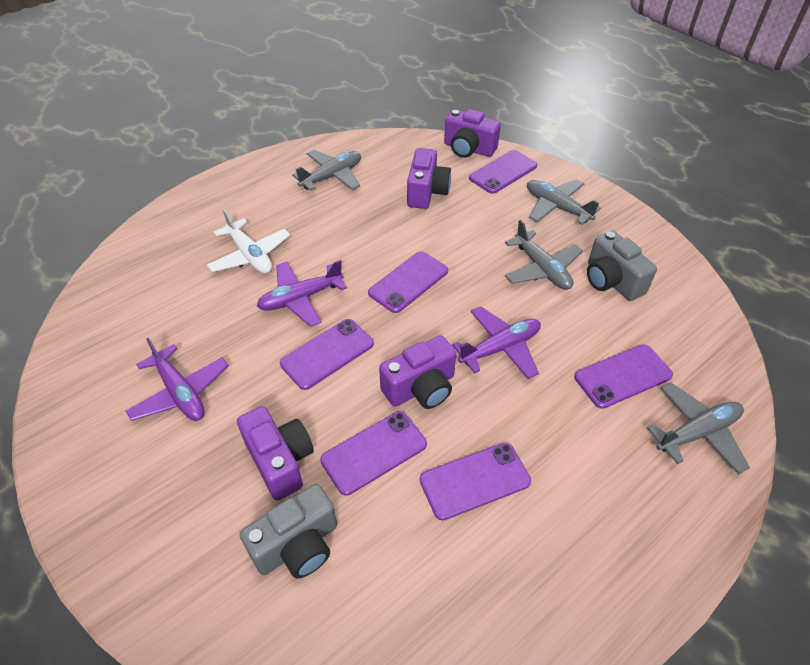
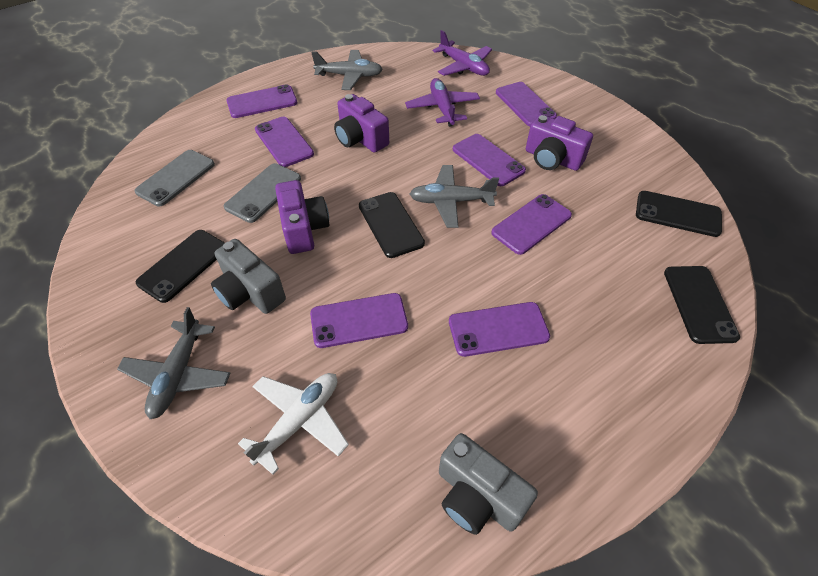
black phone: 0 -> 4
grey phone: 0 -> 2
grey plane: 4 -> 3
purple camera: 4 -> 3
purple phone: 6 -> 7
purple plane: 3 -> 2

